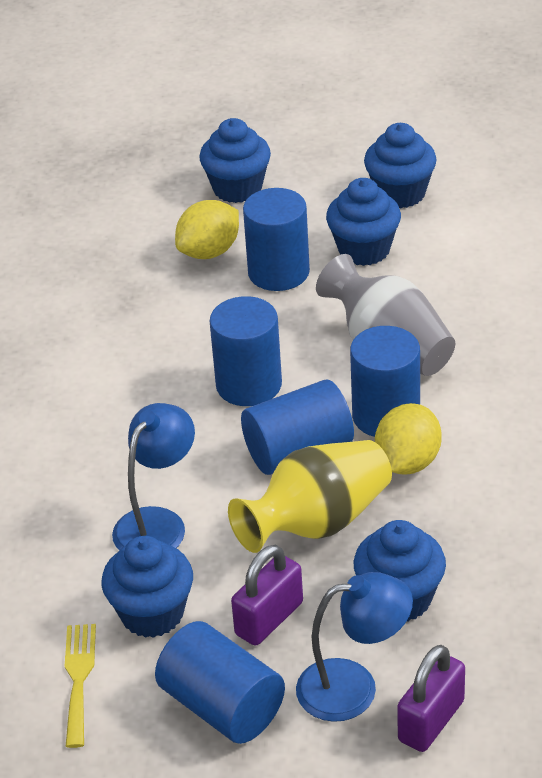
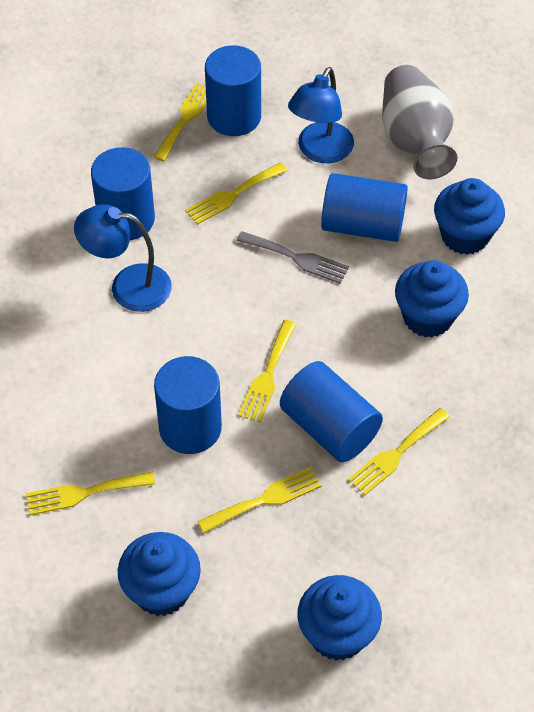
blue cupcake: 5 -> 4
grey fork: 0 -> 1
purple padlock: 2 -> 0
yellow fork: 1 -> 6
yellow lemon: 2 -> 0
yellow vase: 1 -> 0

